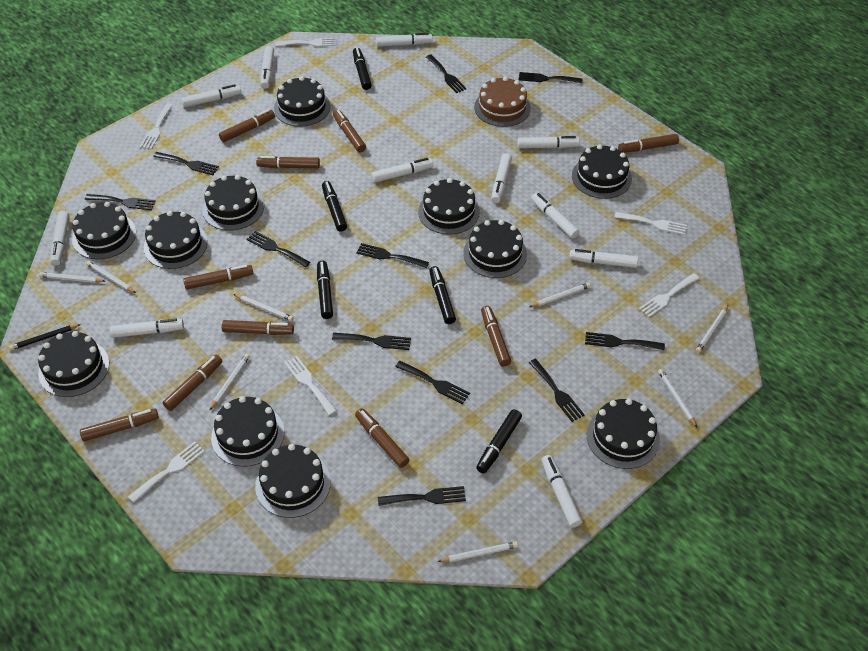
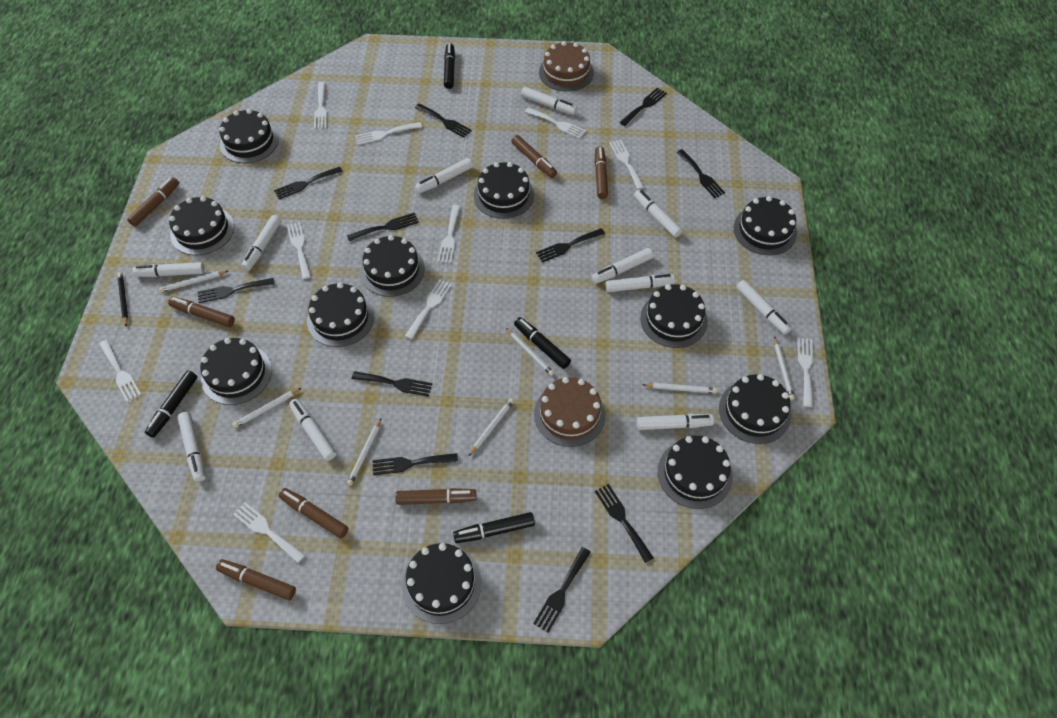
black marker: 5 -> 4
brown cake: 1 -> 2
brown marker: 10 -> 7
white fork: 6 -> 10
white pencil: 8 -> 7

